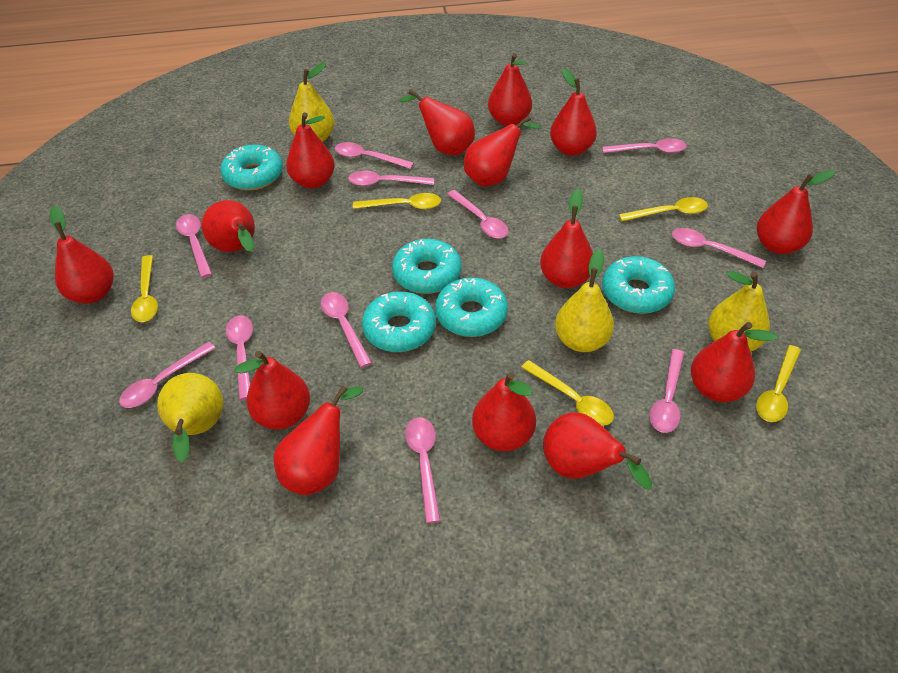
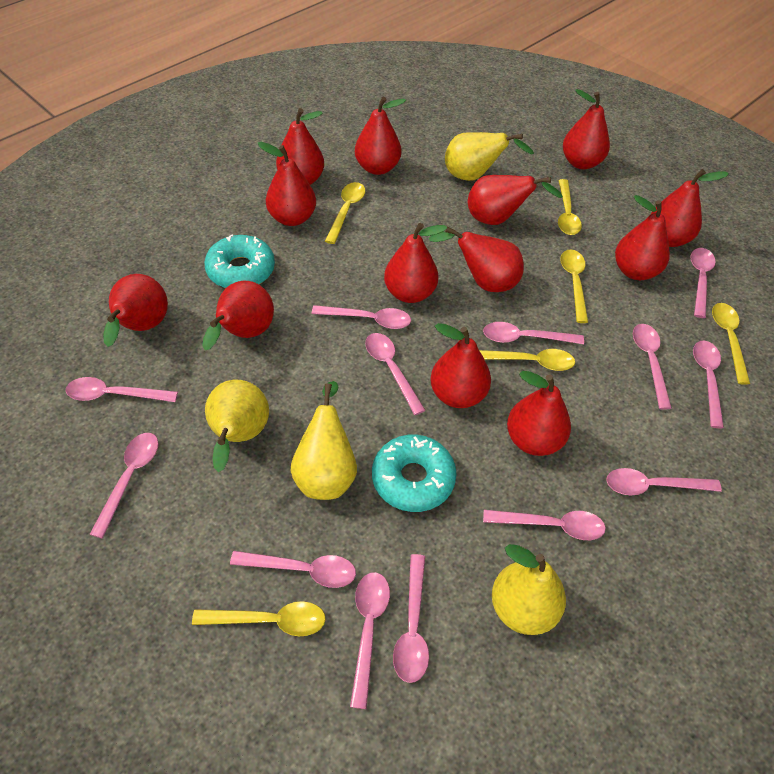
pink spoon: 11 -> 13
red pear: 14 -> 13
turquoise donut: 5 -> 2
yellow spoon: 5 -> 6

